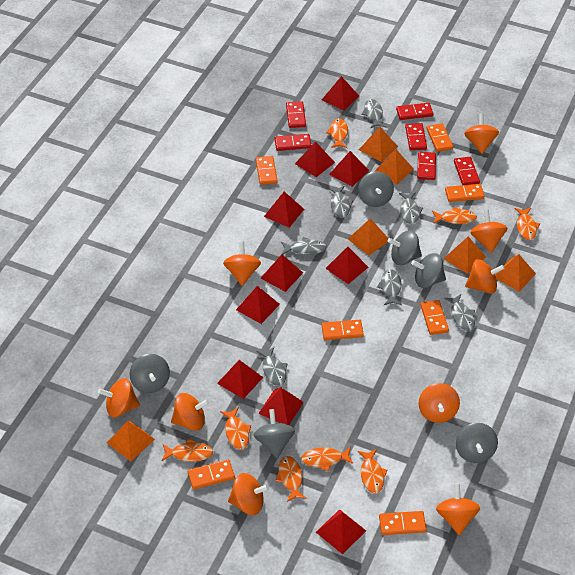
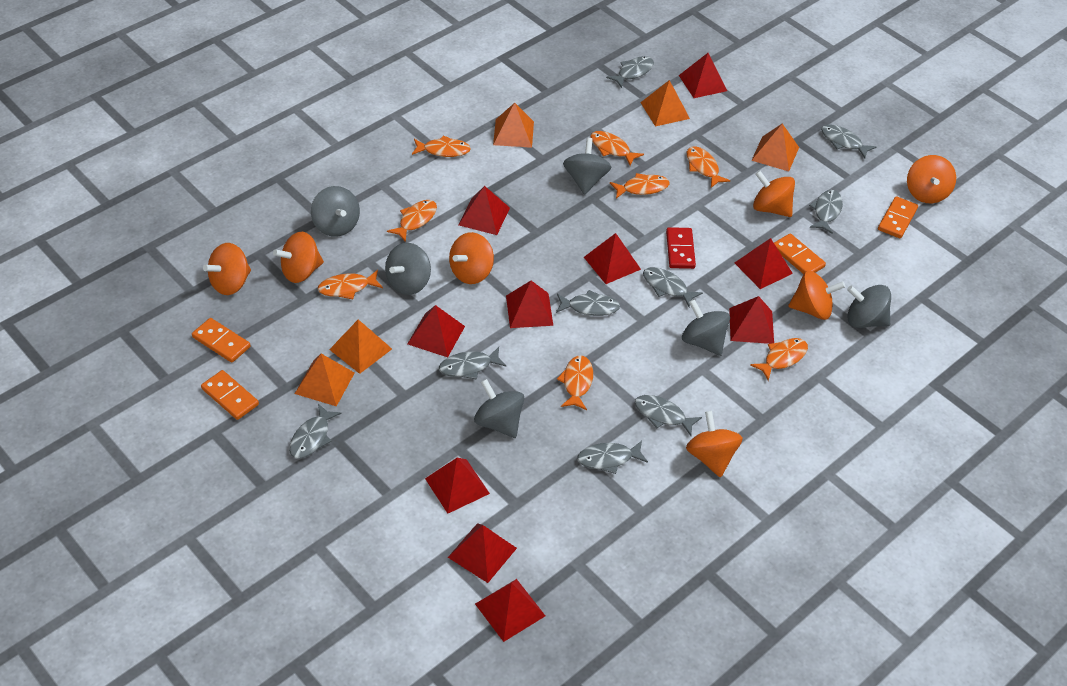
grey fish: 7 -> 9
orange domino: 7 -> 4
orange pyramid: 6 -> 5
orange spinning top: 9 -> 7
red domino: 6 -> 1

